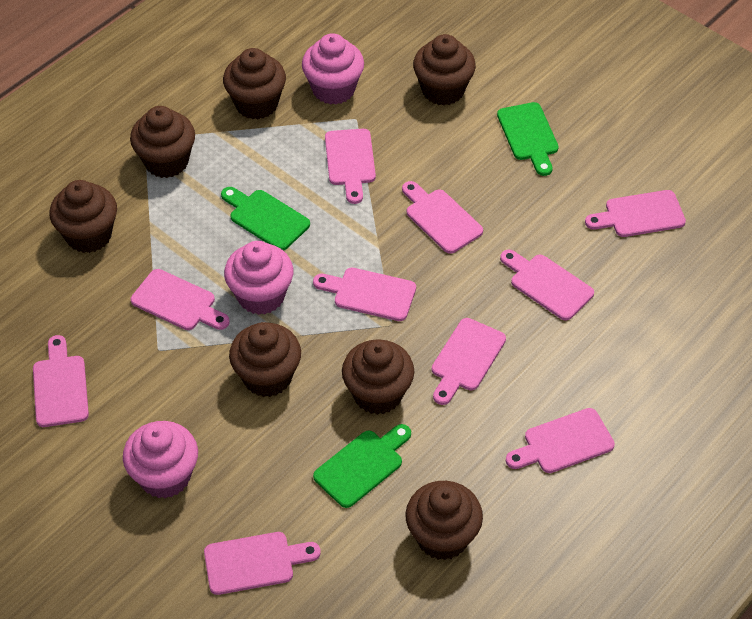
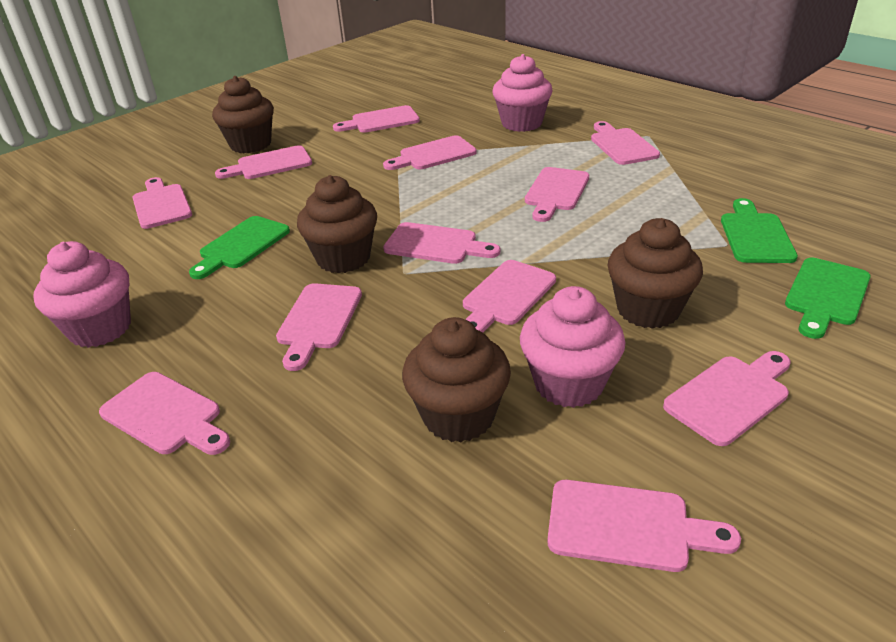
brown cupcake: 7 -> 4
pink cutting board: 10 -> 12

